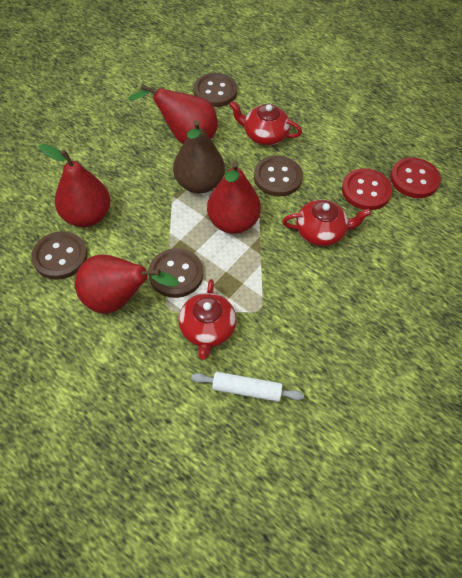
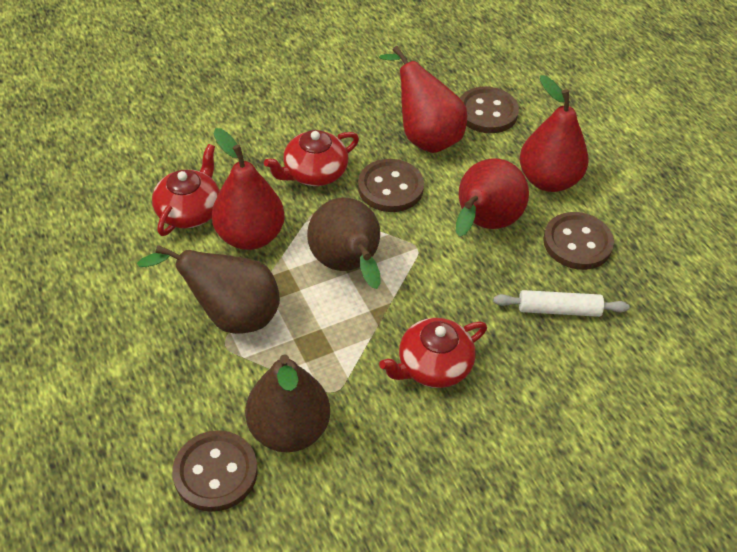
brown pear: 1 -> 3
red button: 2 -> 0

